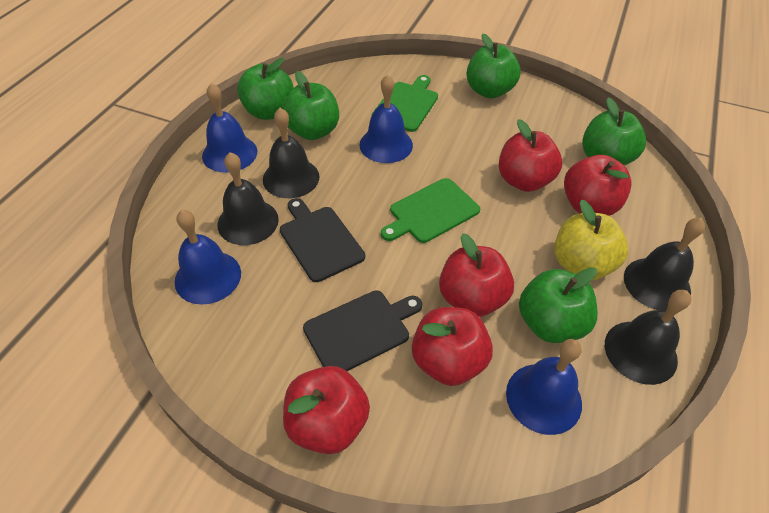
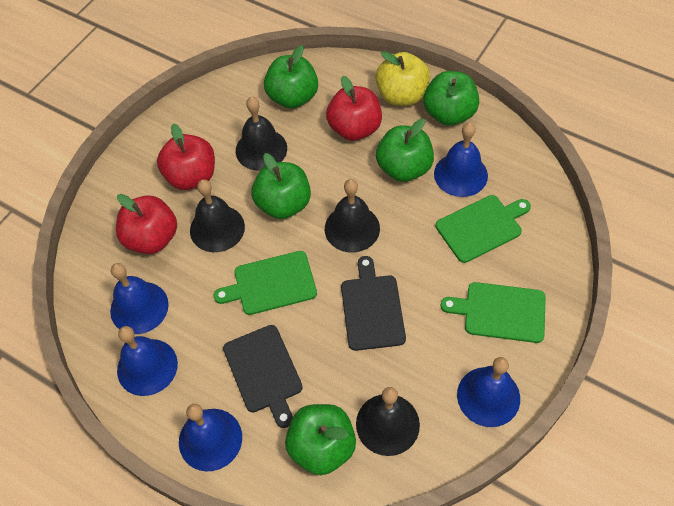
blue bell: 4 -> 5
green cutting board: 2 -> 3
red apple: 5 -> 3

